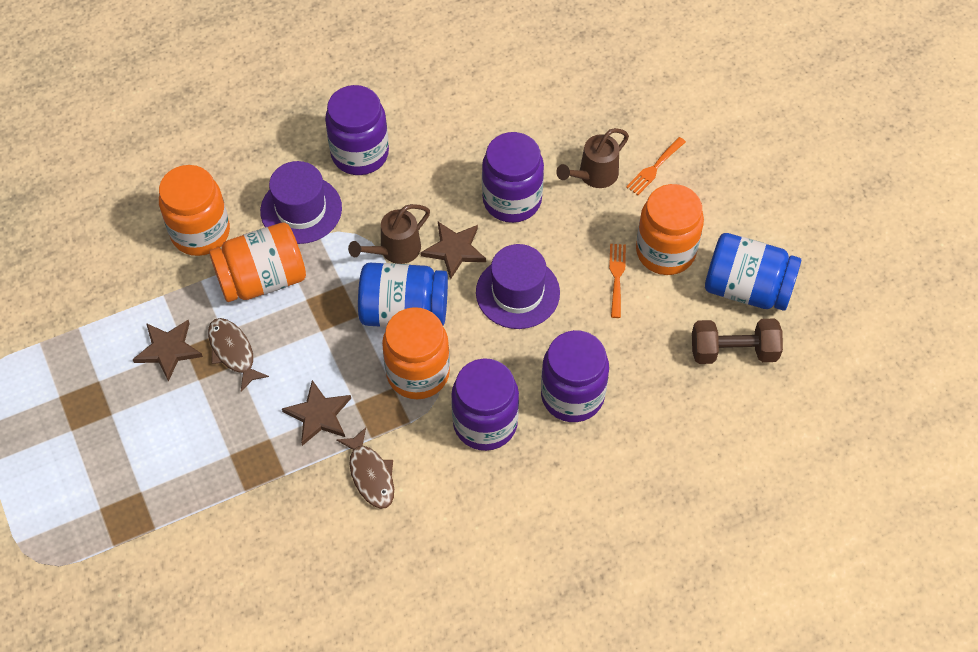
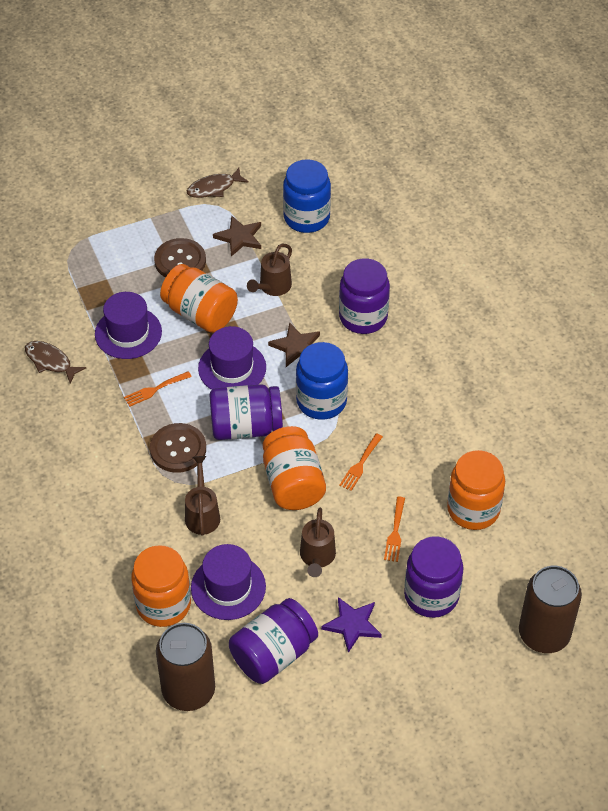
brown button: 0 -> 2
brown can: 0 -> 2
brown dumbbell: 1 -> 0
brown star: 3 -> 2
brown watering can: 2 -> 3
orange fork: 2 -> 3
purple hat: 2 -> 3
purple star: 0 -> 1

